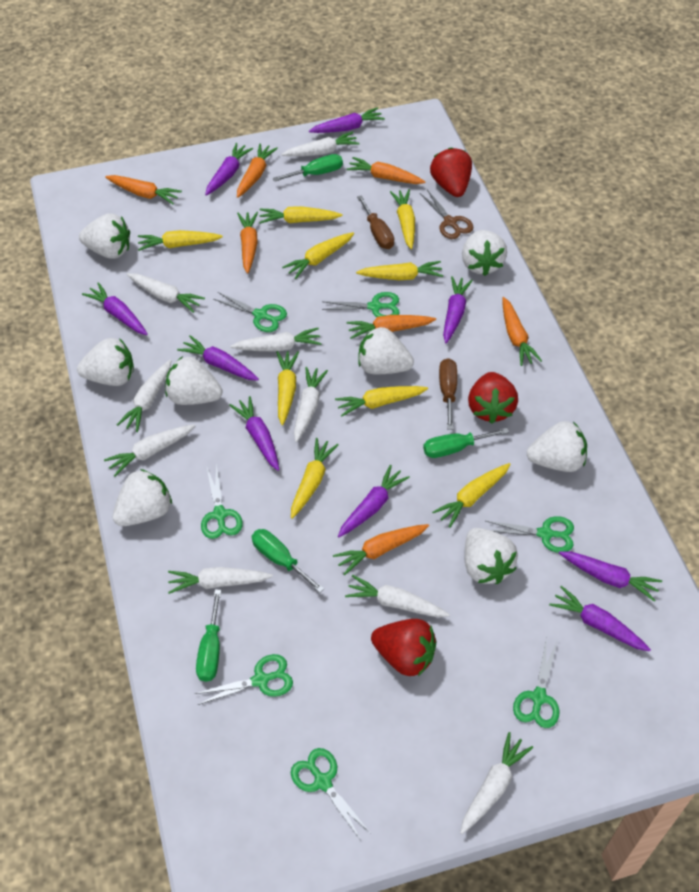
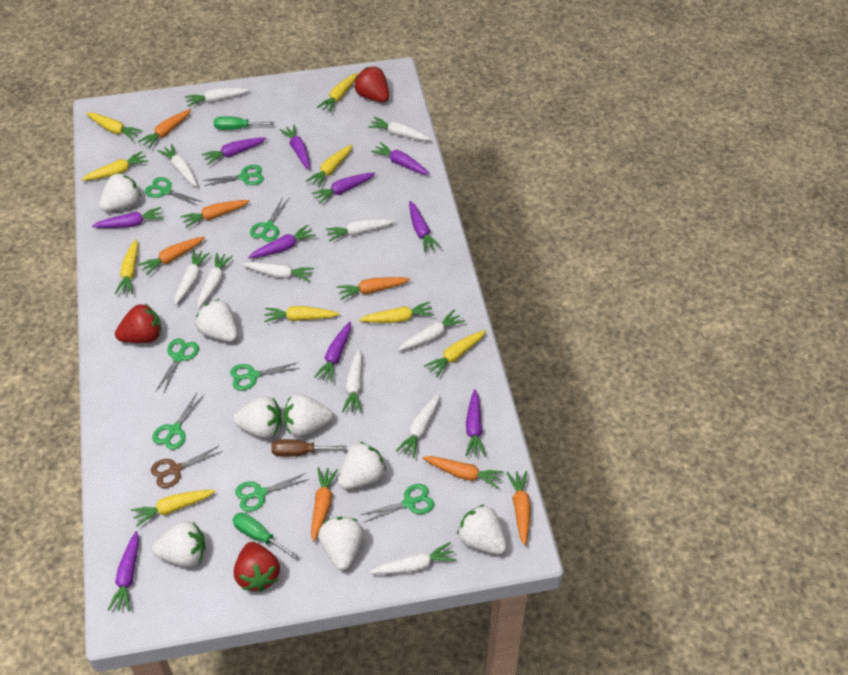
brown screwdriver: 2 -> 1
green scissors: 7 -> 8
green screwdriver: 4 -> 2
purple carrot: 9 -> 10
white carrot: 9 -> 11

